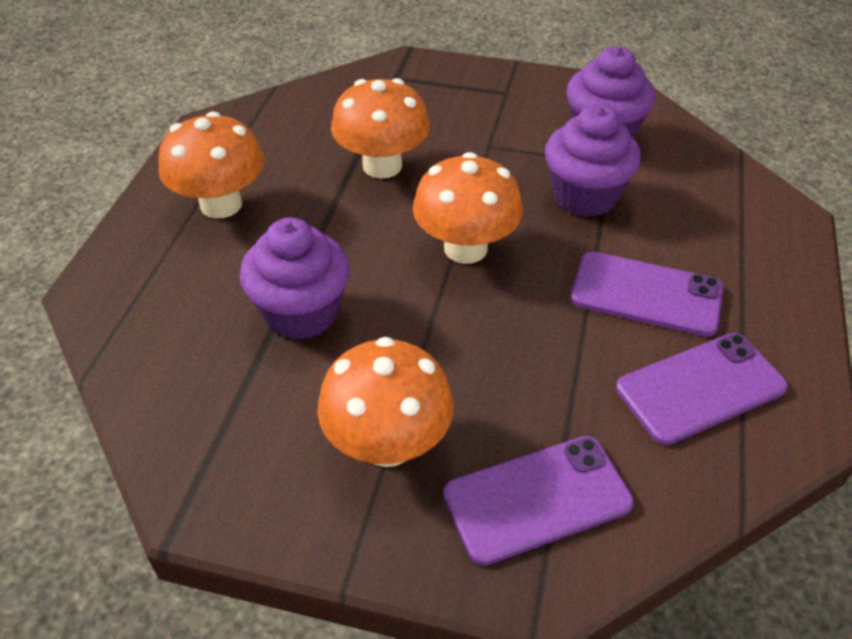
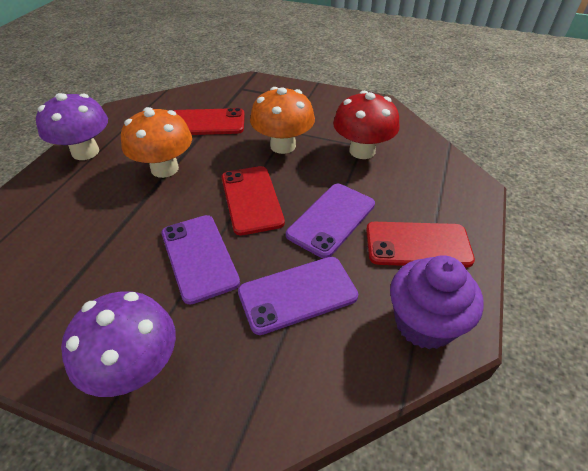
orange mushroom: 4 -> 2
purple cupcake: 3 -> 1
purple mushroom: 0 -> 2
red mushroom: 0 -> 1
red phone: 0 -> 3

